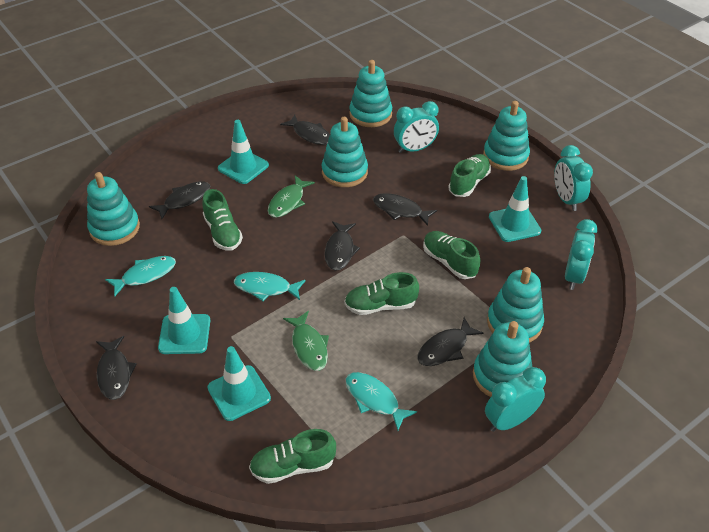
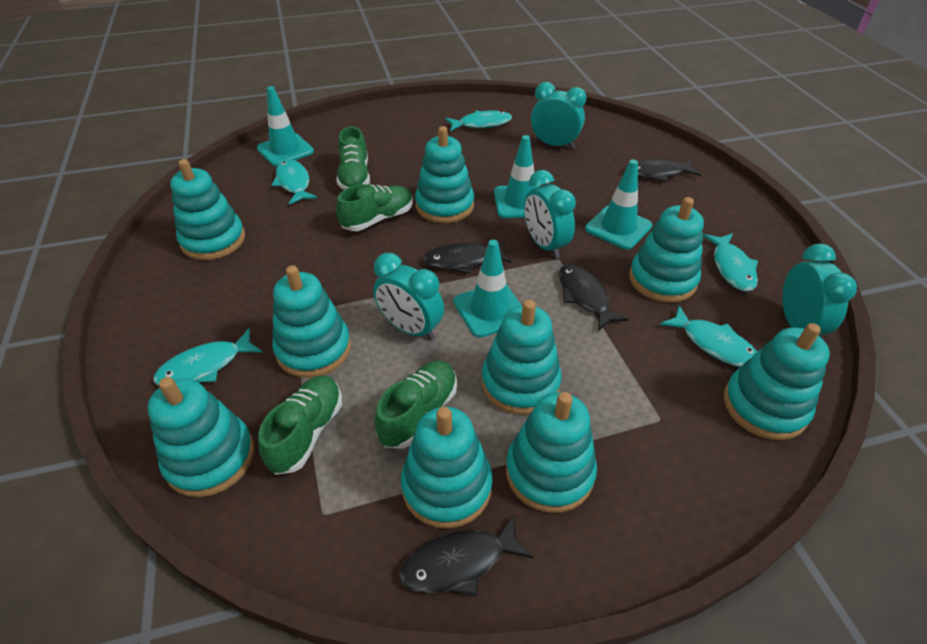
black fish: 6 -> 4
green fish: 2 -> 0
green shoe: 5 -> 4
turquoise fish: 3 -> 5
turquoise stacking toy: 6 -> 9

